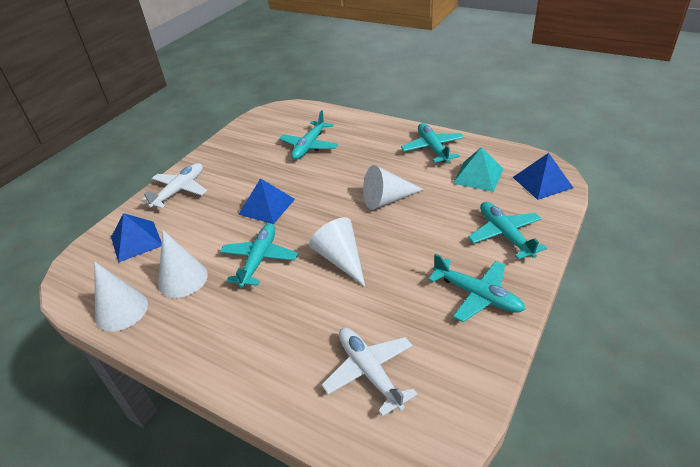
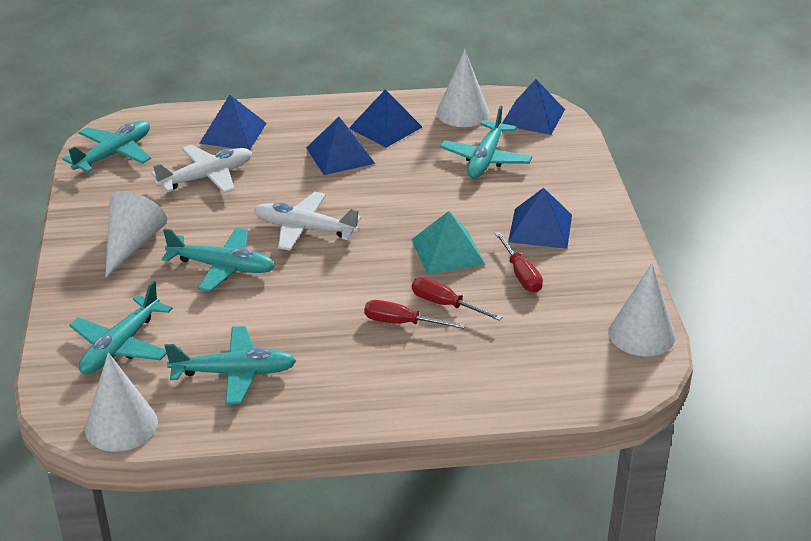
blue pyramid: 3 -> 5
red screwdriver: 0 -> 3

